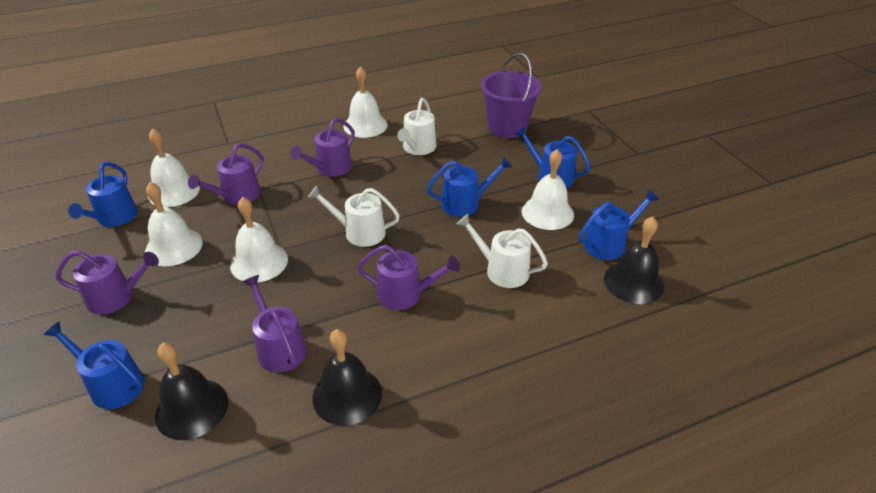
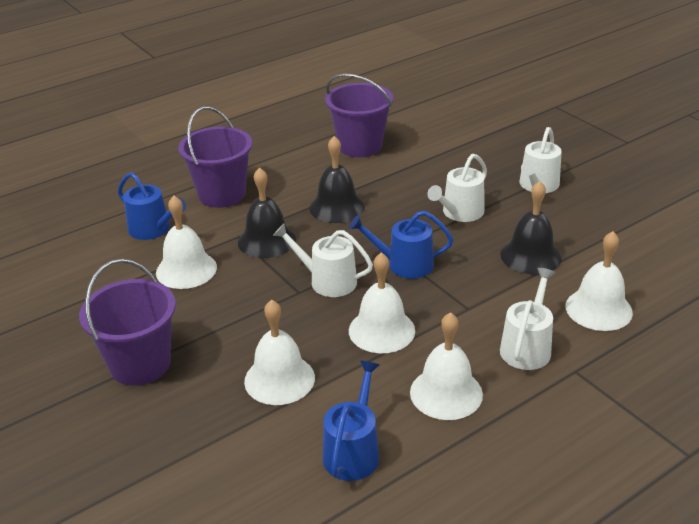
blue watering can: 5 -> 3
purple bucket: 1 -> 3
purple watering can: 5 -> 0
white watering can: 3 -> 4

